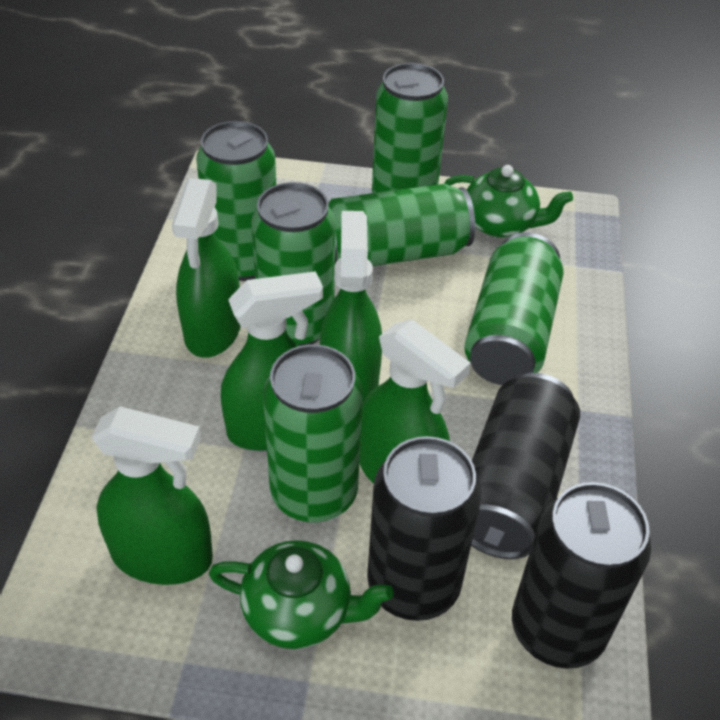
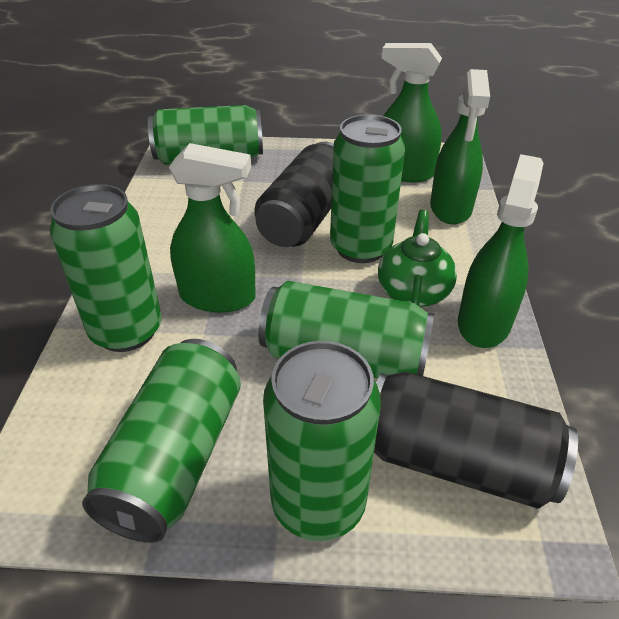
black can: 3 -> 2
green spray bottle: 5 -> 4
green teapot: 2 -> 1

